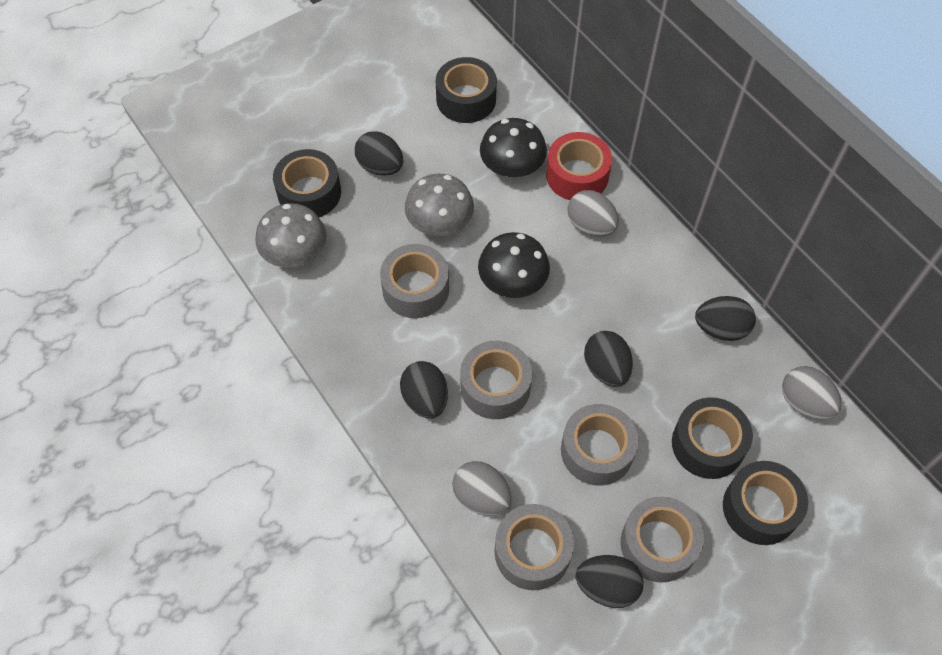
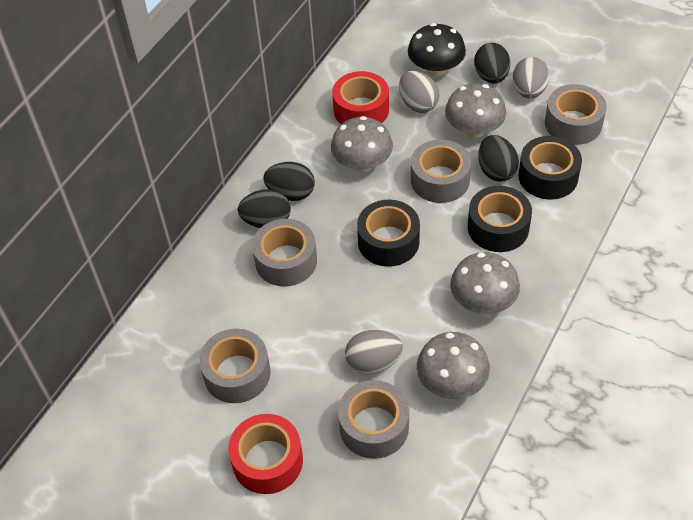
black egg: 5 -> 4
black mushroom: 2 -> 1
black tape: 4 -> 3
grey mushroom: 2 -> 4
red tape: 1 -> 2

